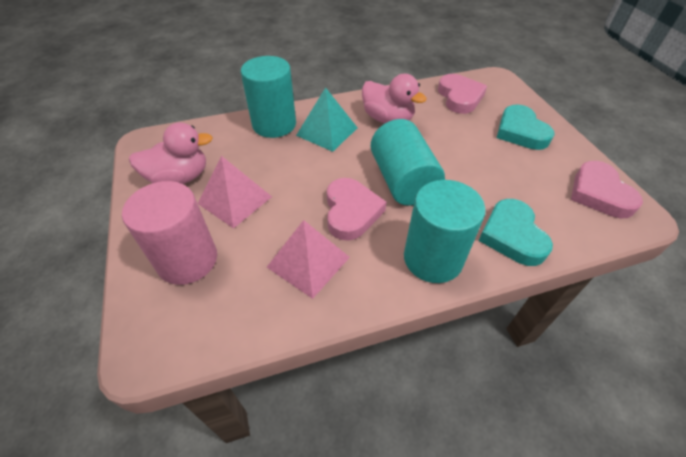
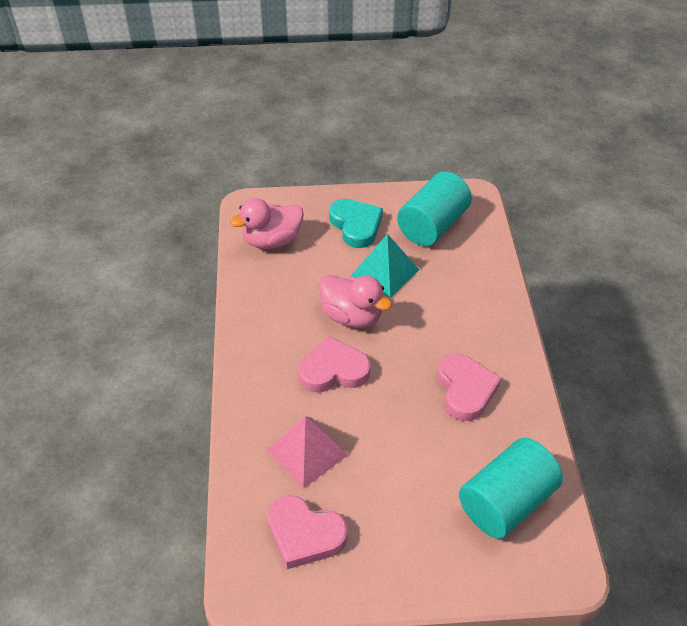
pink cylinder: 1 -> 0
pink pyramid: 2 -> 1
turquoise cylinder: 3 -> 2
turquoise heart: 2 -> 1

